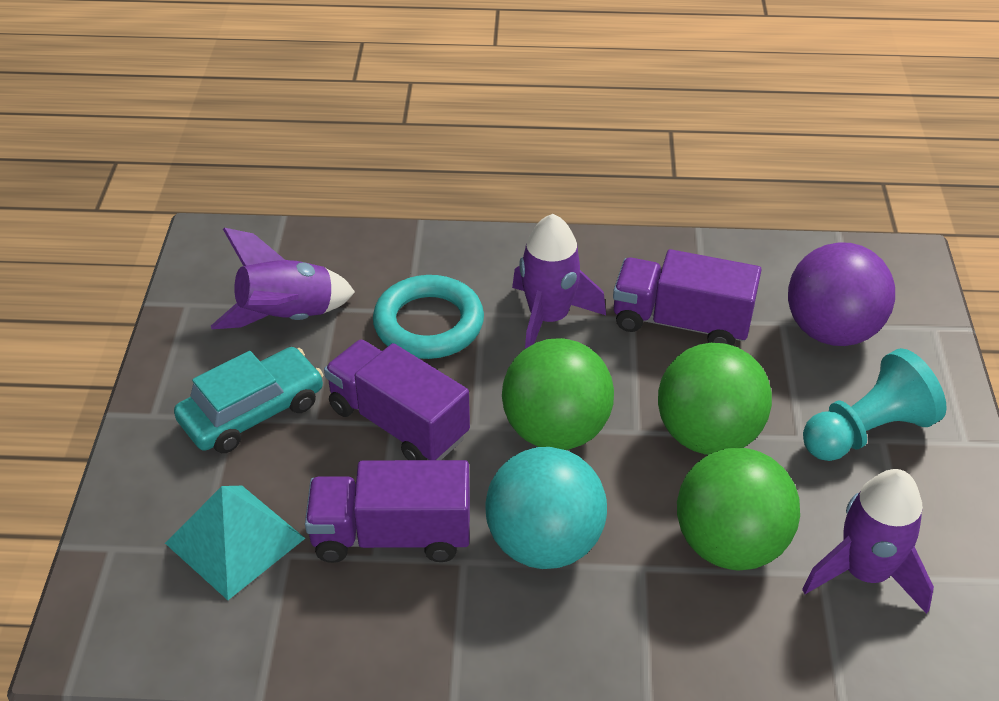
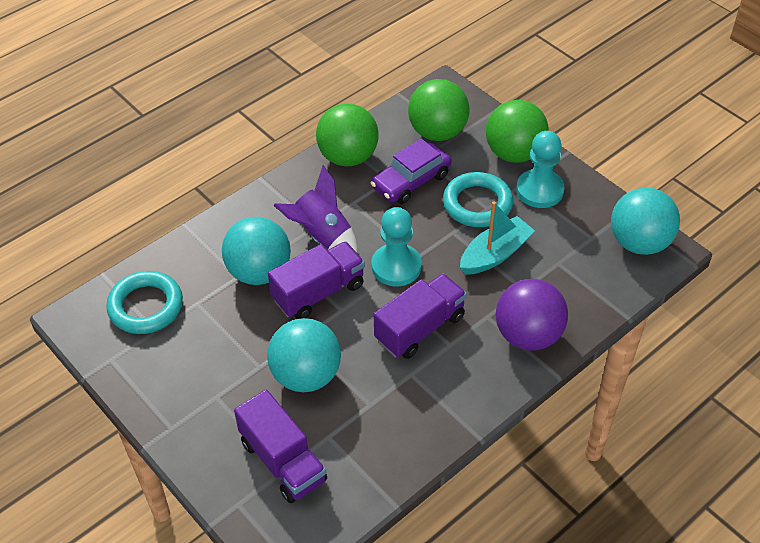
purple car: 0 -> 1
purple rocket: 3 -> 1
turquoise ball: 1 -> 3
turquoise boat: 0 -> 1
turquoise car: 1 -> 0
turquoise pawn: 1 -> 2
turquoise pyramid: 1 -> 0
turquoise ring: 1 -> 2

